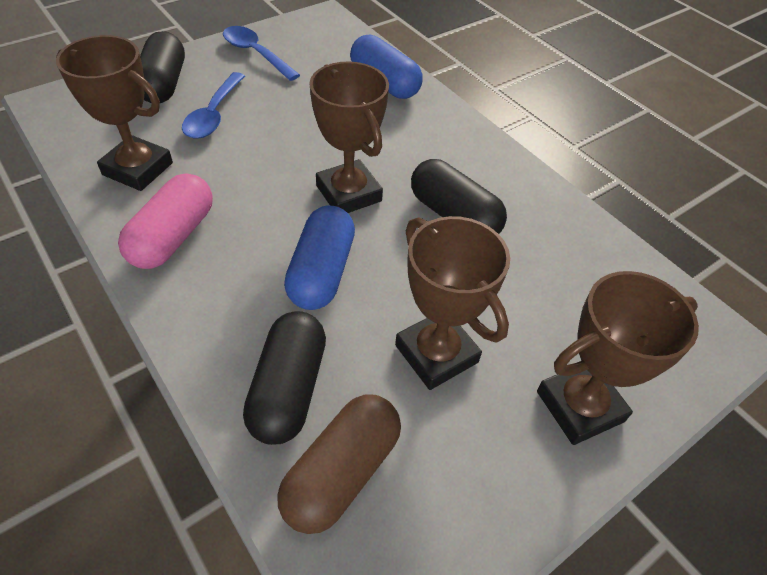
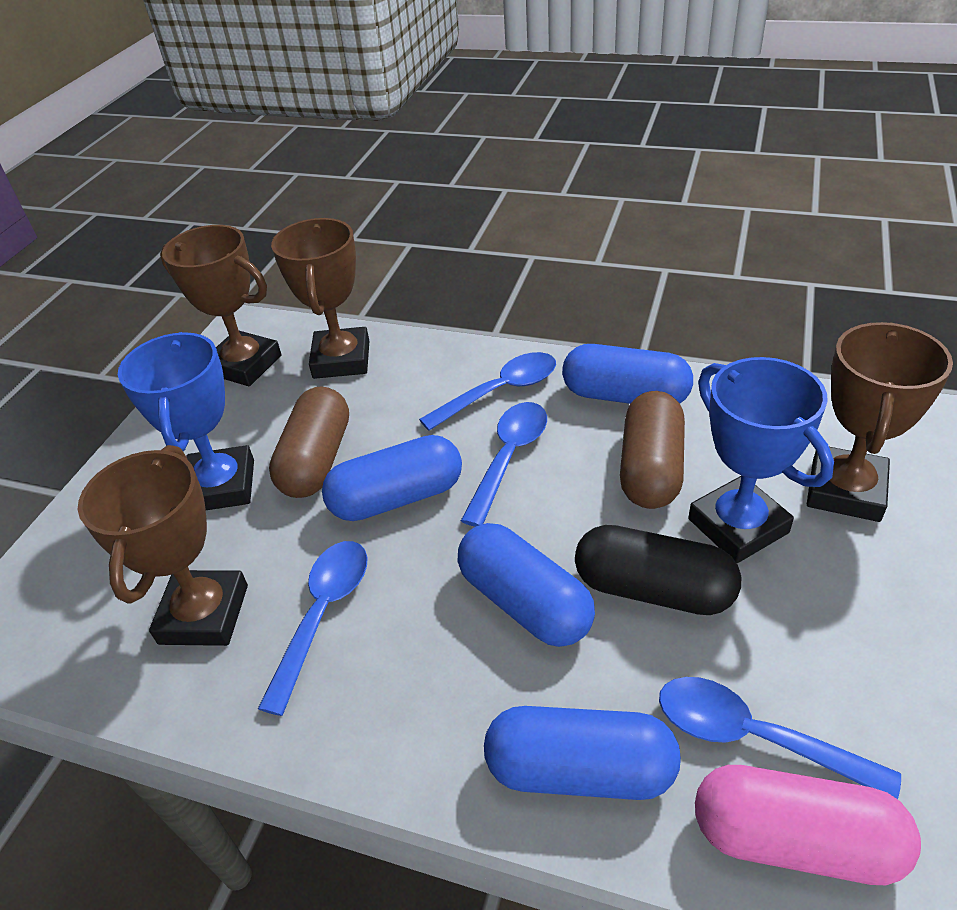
black capsule: 3 -> 1
blue capsule: 2 -> 4
blue spoon: 2 -> 4
blue trophy: 0 -> 2
brown capsule: 1 -> 2

